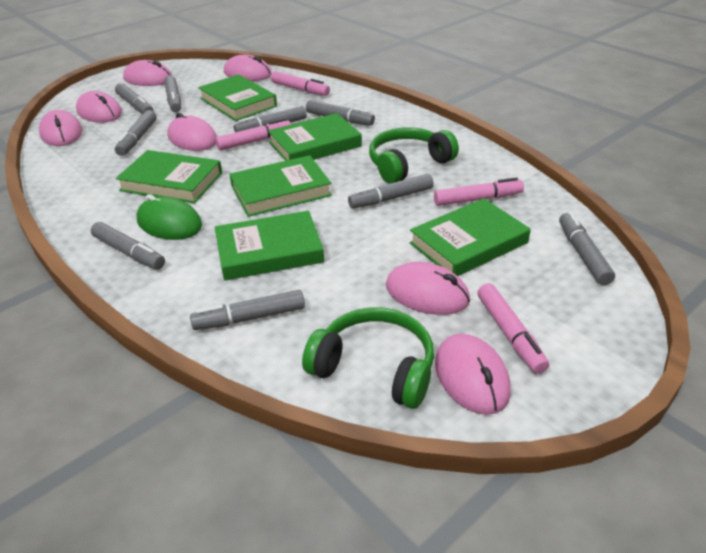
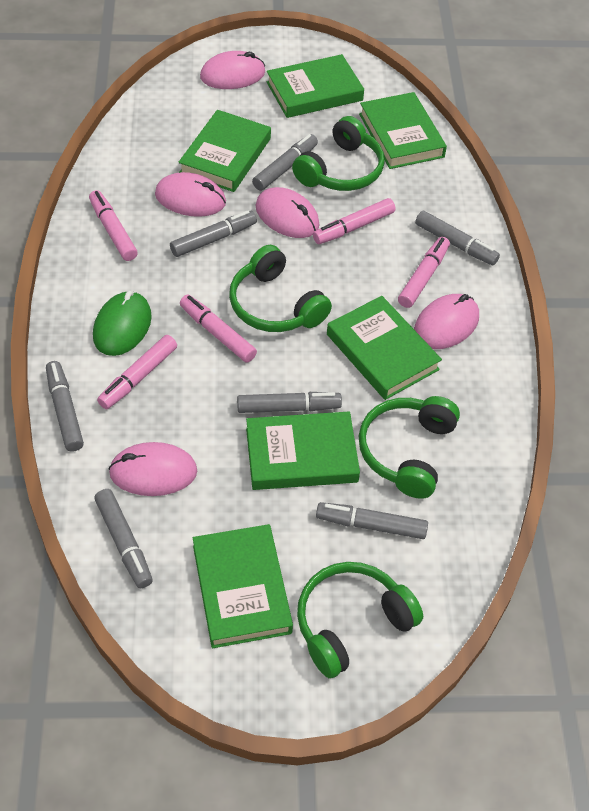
green headphones: 2 -> 4
grey marker: 9 -> 7
pink marker: 4 -> 5
pink mouse: 7 -> 5

